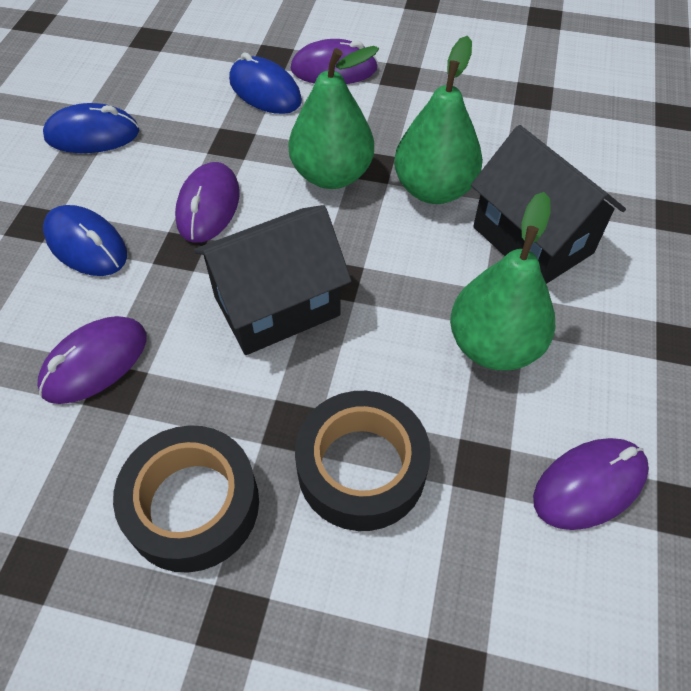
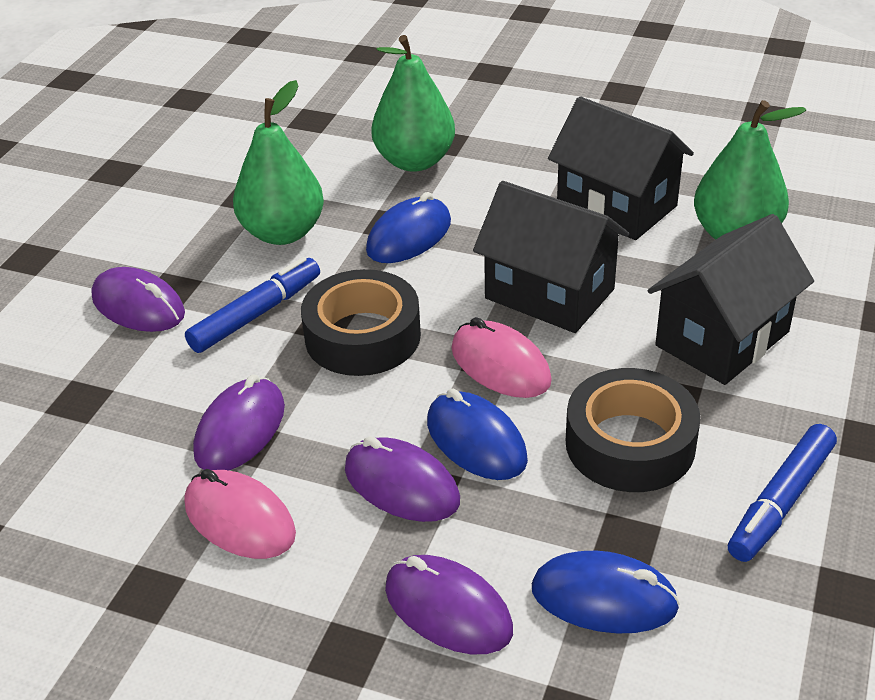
black house: 2 -> 3
blue marker: 0 -> 2
pink mouse: 0 -> 2

